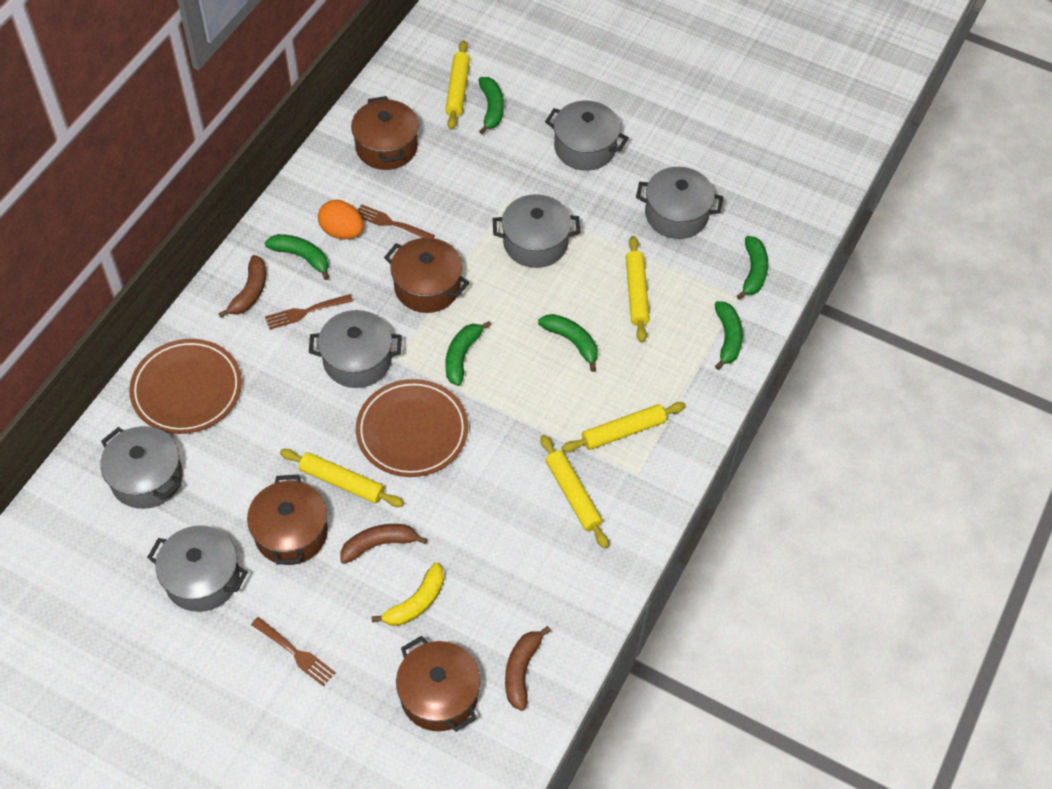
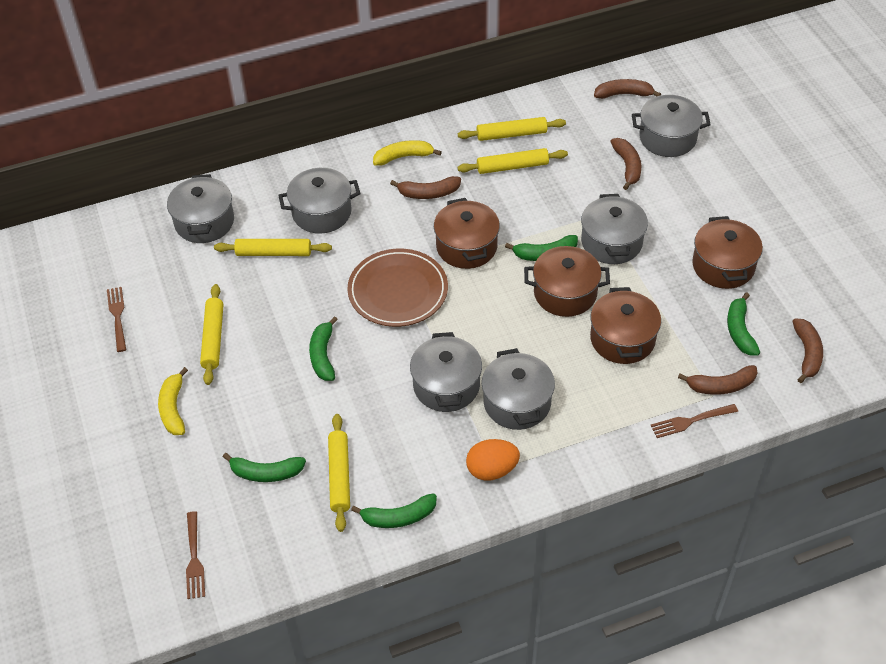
brown banana: 3 -> 5
brown plate: 2 -> 1
green banana: 6 -> 5
yellow banana: 1 -> 2

